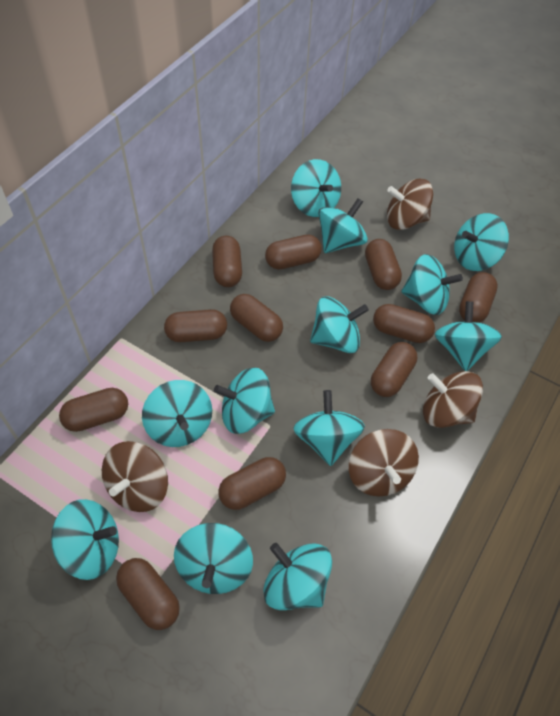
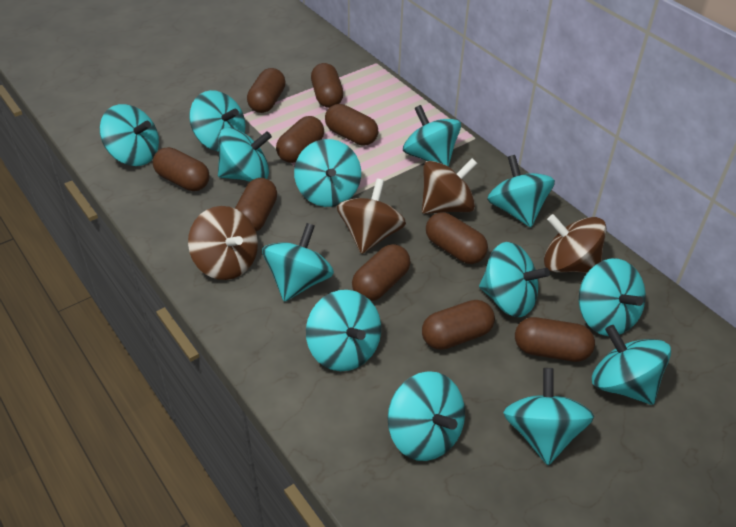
brown capsule: 11 -> 10
turquoise spinning top: 12 -> 13

